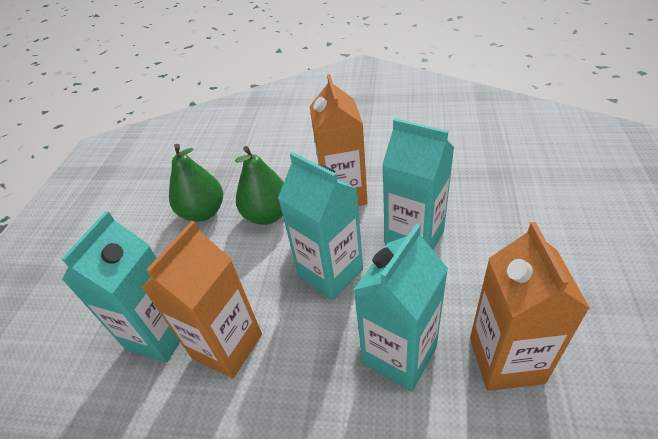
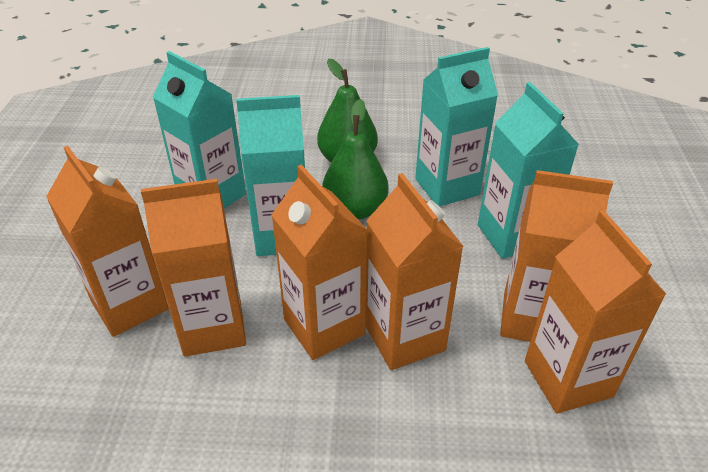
orange carton: 3 -> 6

